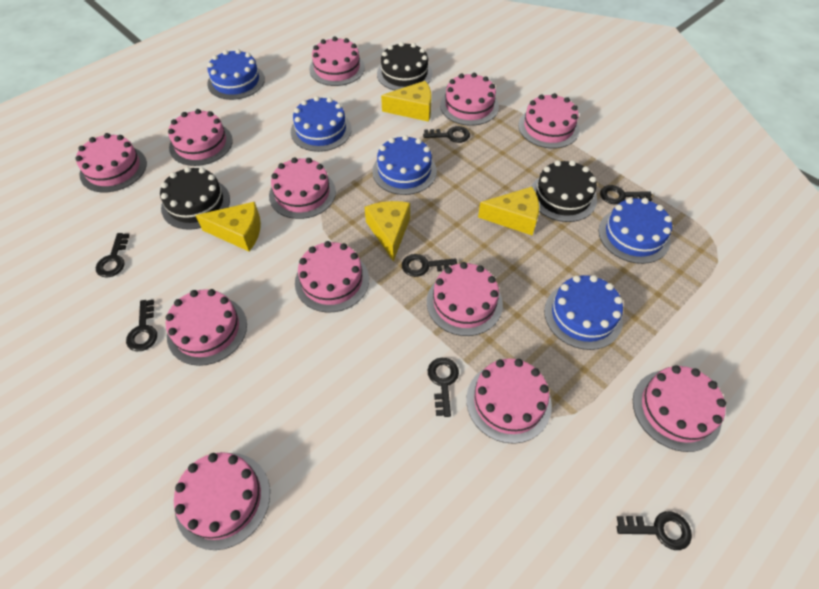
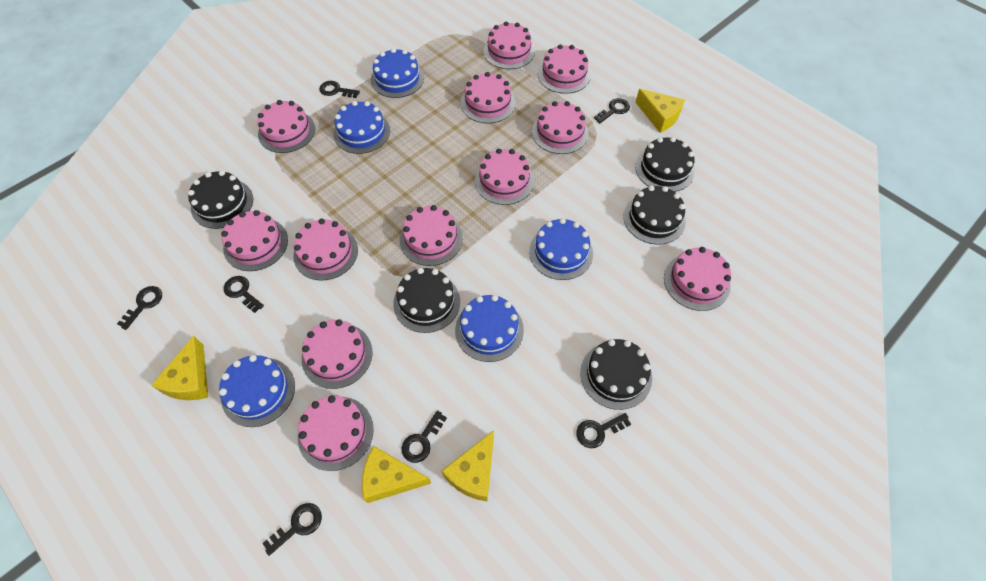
black cake: 3 -> 5

